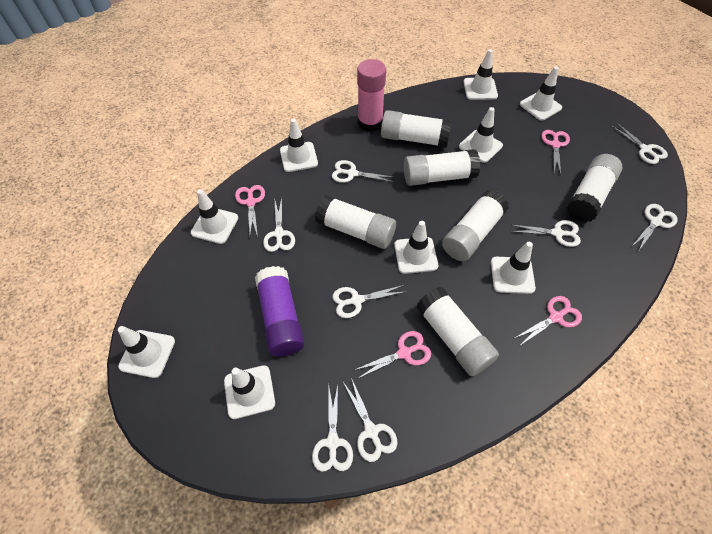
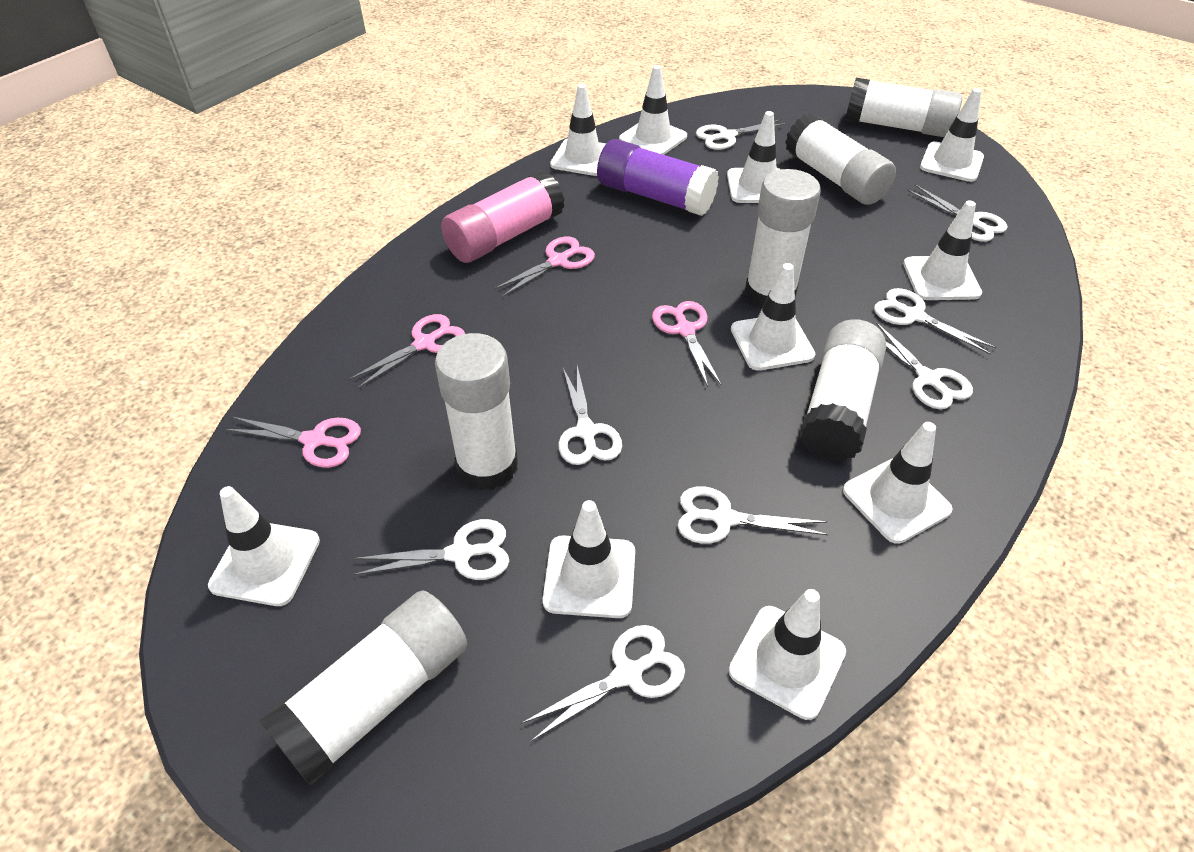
white traffic cone: 9 -> 10

